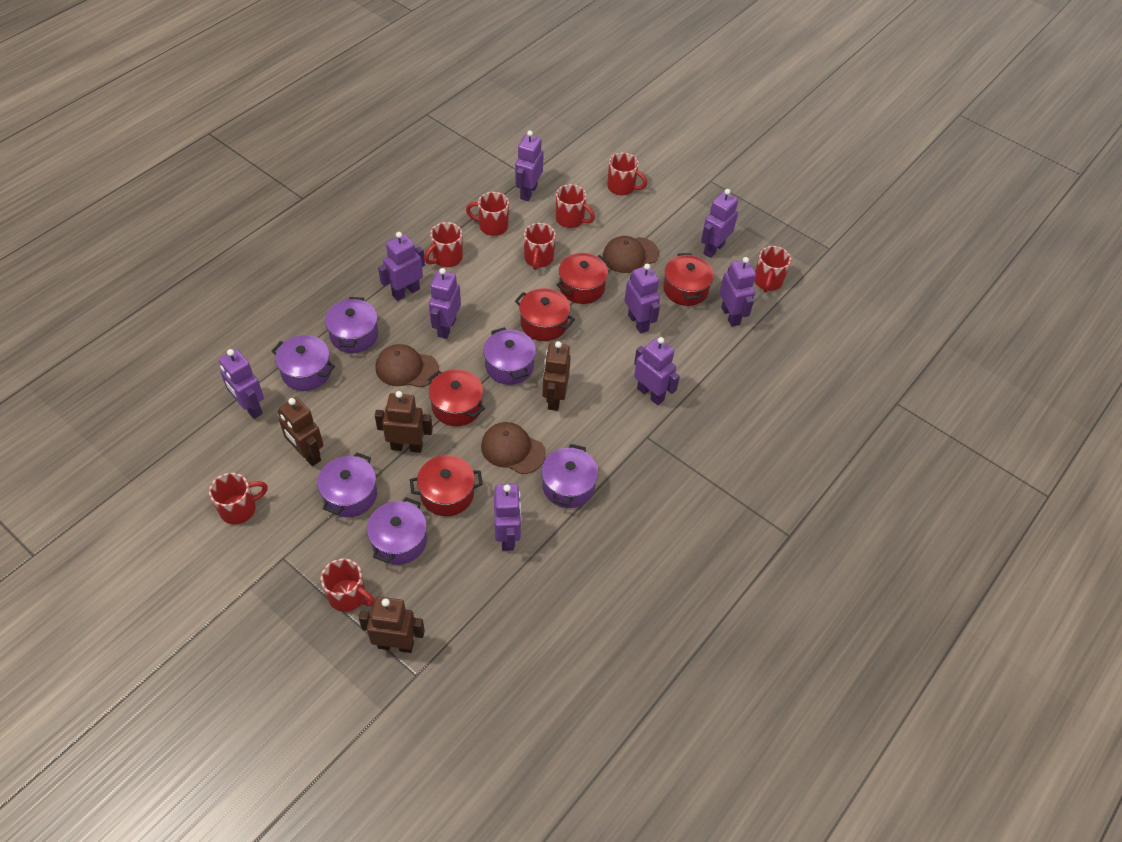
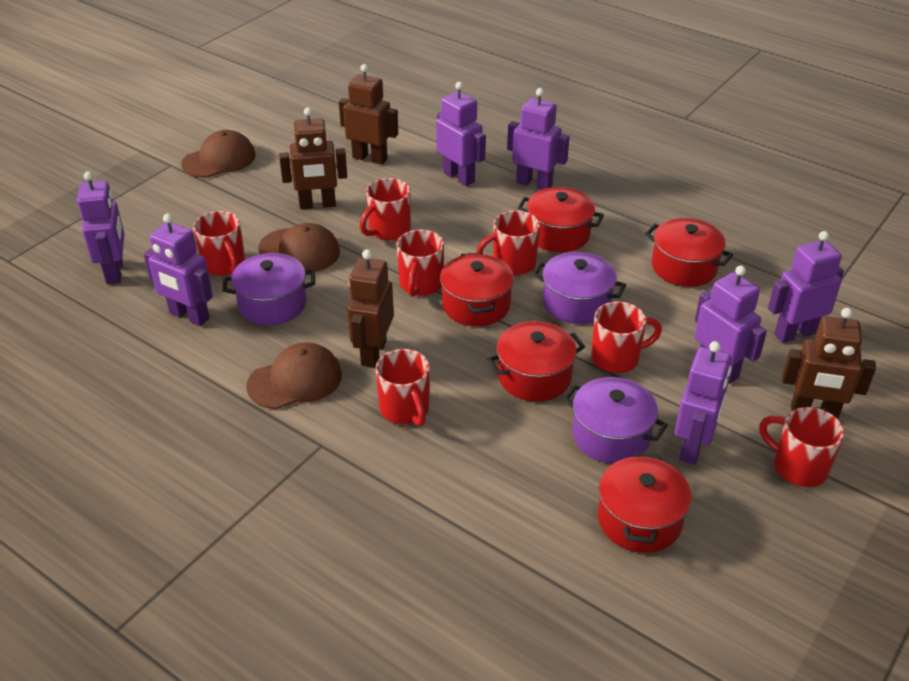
purple pot: 6 -> 3
purple robot: 9 -> 7
red mug: 8 -> 7

